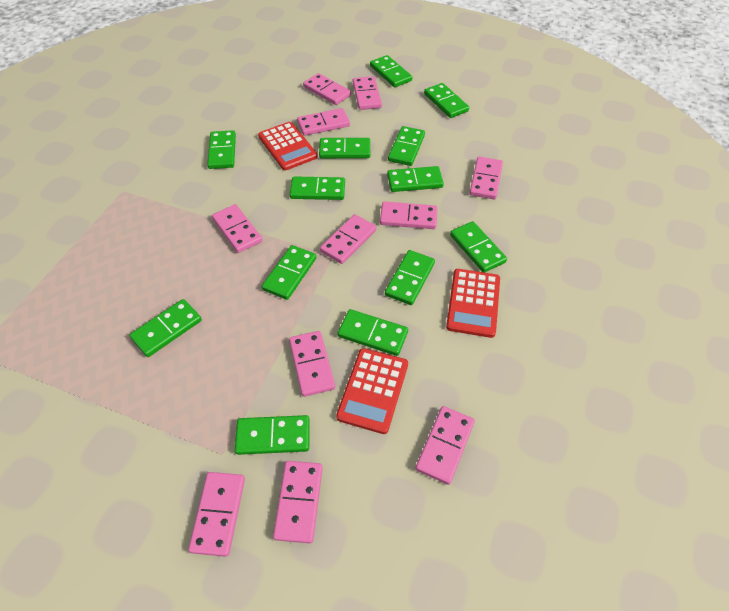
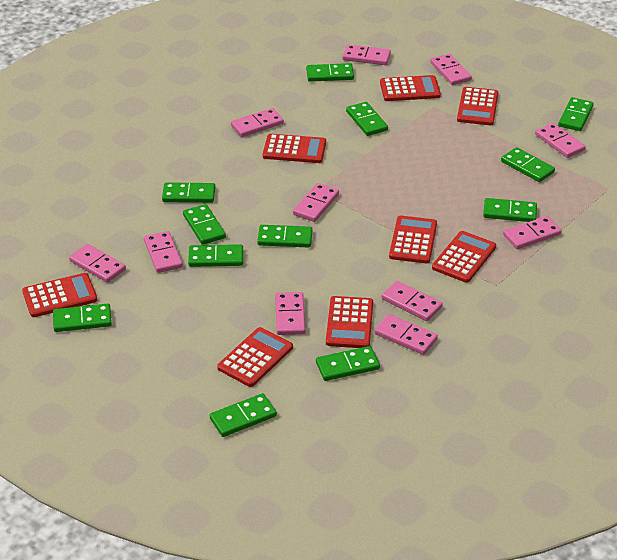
green domino: 13 -> 12
red calculator: 3 -> 8

